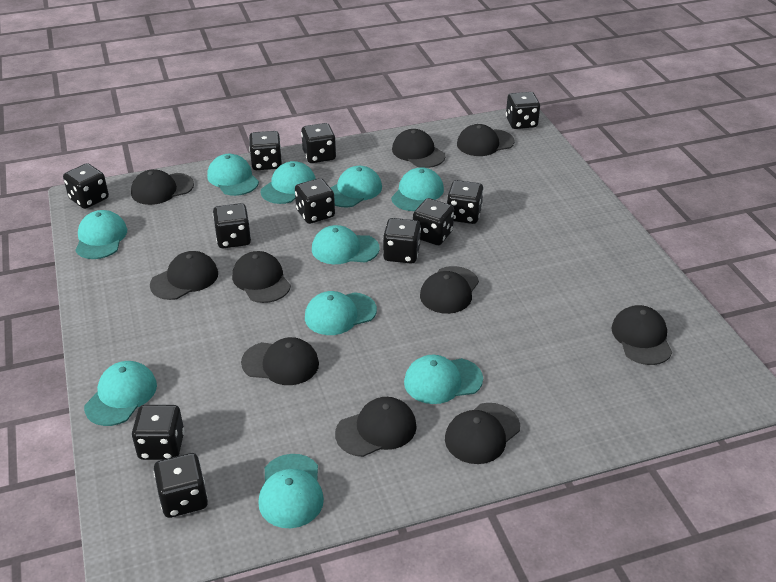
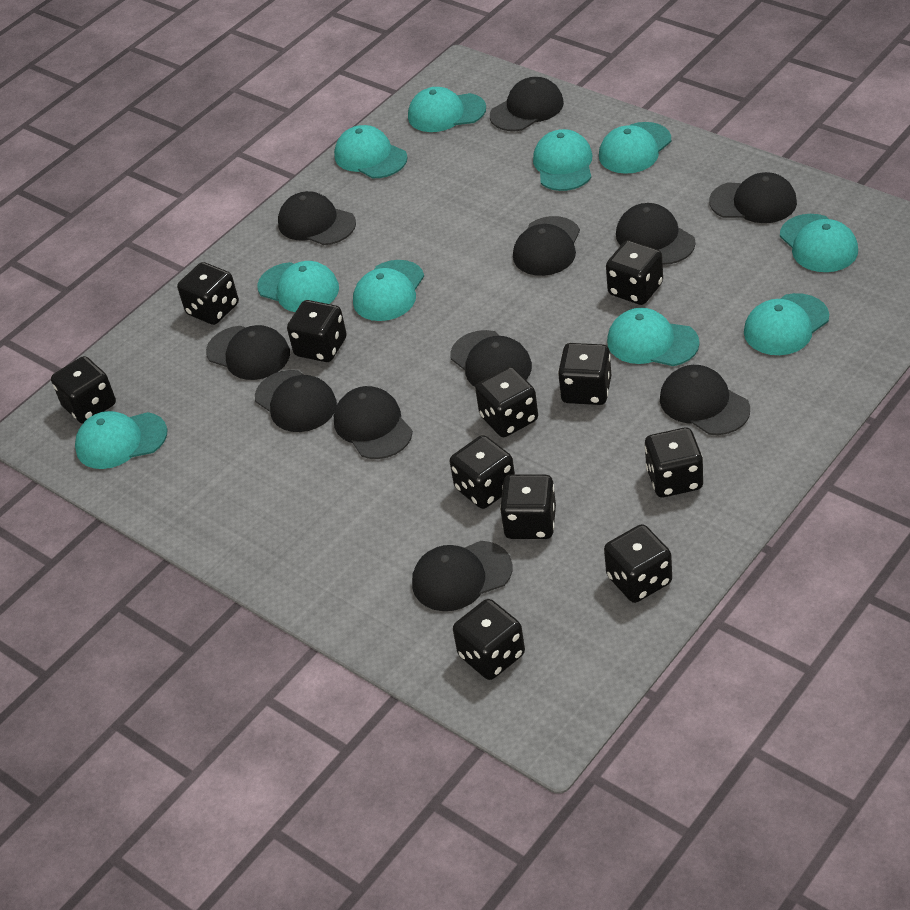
black cap: 10 -> 11

